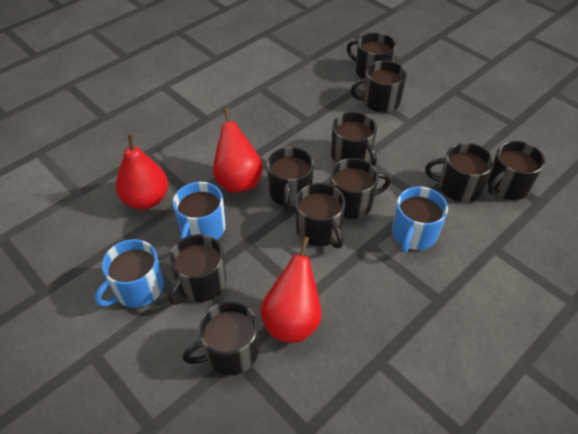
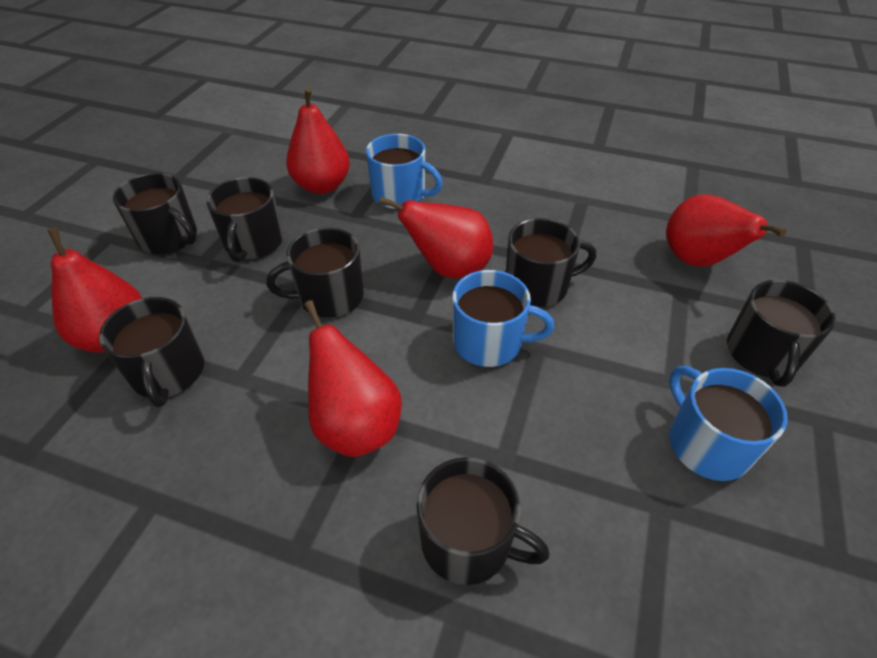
black mug: 10 -> 7
red pear: 3 -> 5

